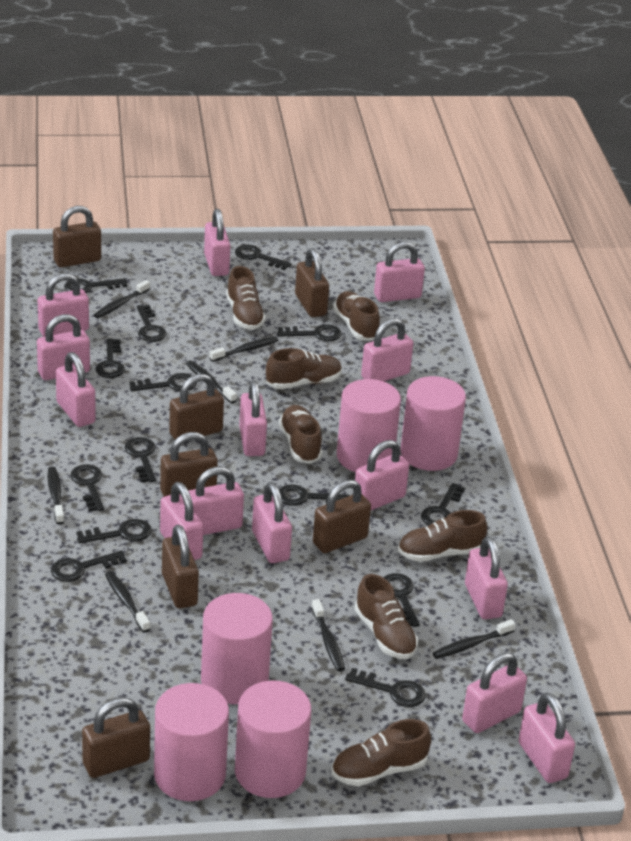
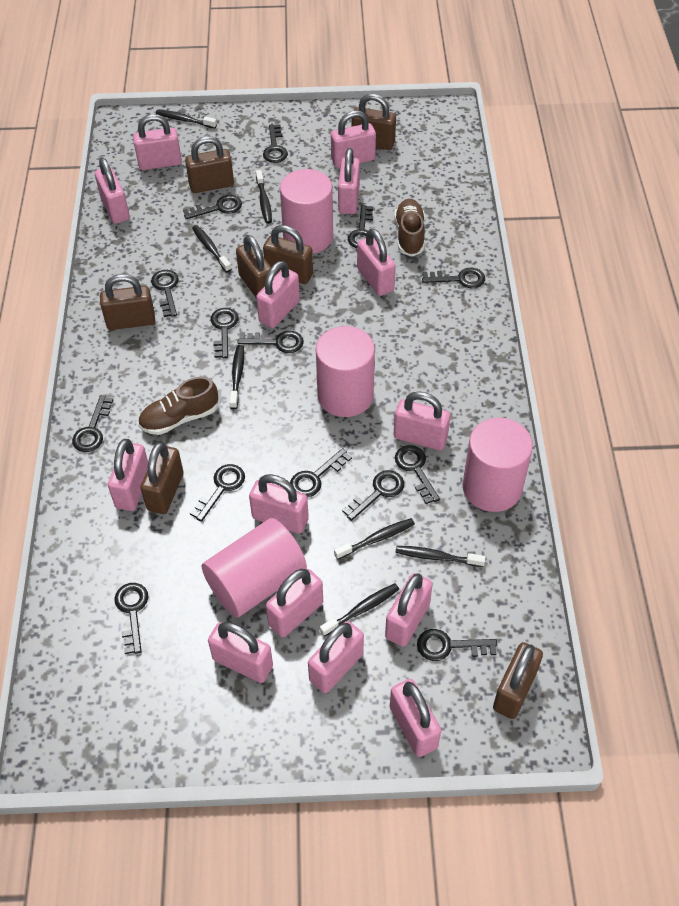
brown shoe: 7 -> 2
pink cylinder: 5 -> 4

